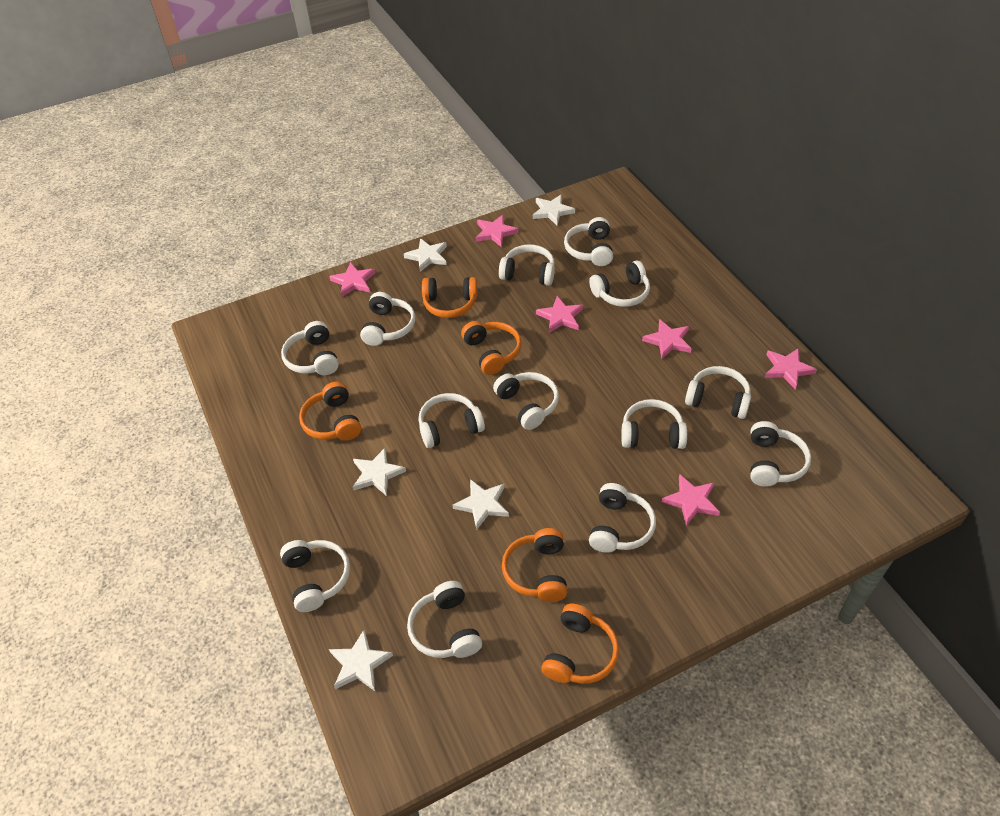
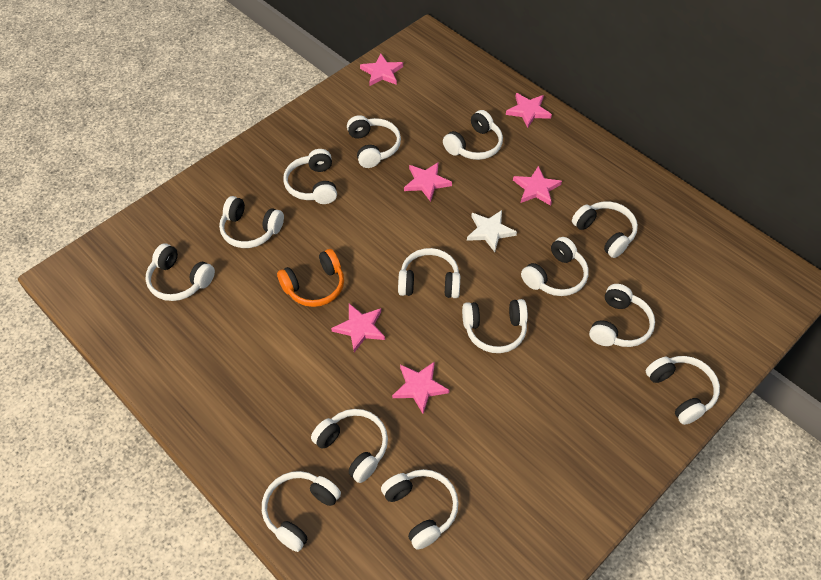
orange headphones: 5 -> 1
white headphones: 13 -> 14
white star: 5 -> 1

